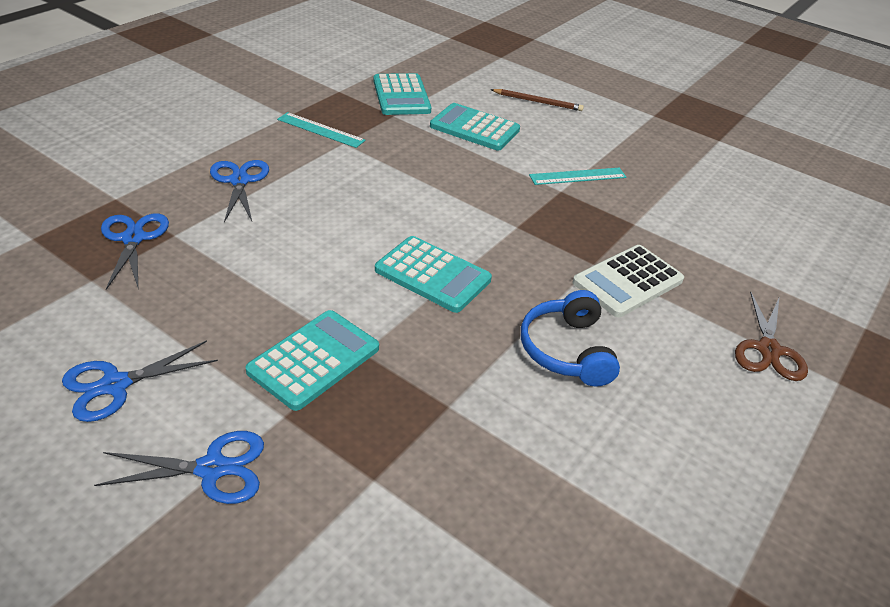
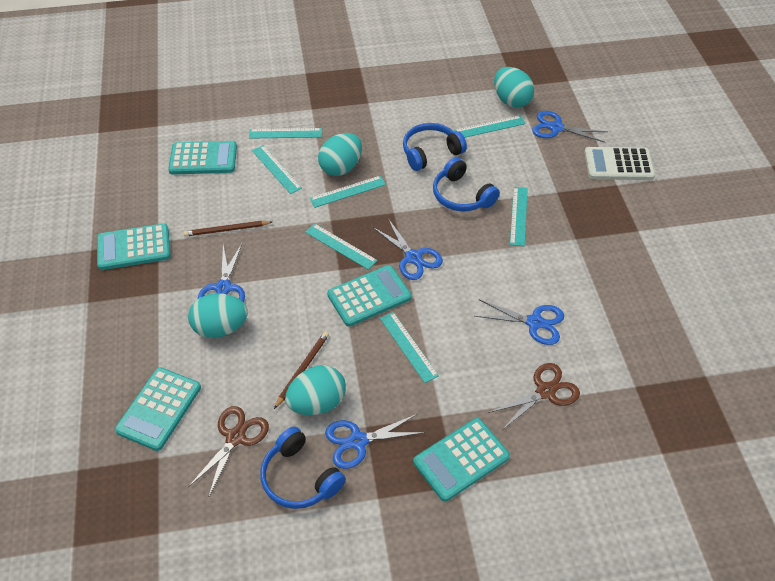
blue headphones: 1 -> 3
blue scissors: 4 -> 5
brown pencil: 1 -> 2
brown scissors: 1 -> 2
turquoise calculator: 4 -> 5
turquoise egg: 0 -> 4
turquoise ruler: 2 -> 7

